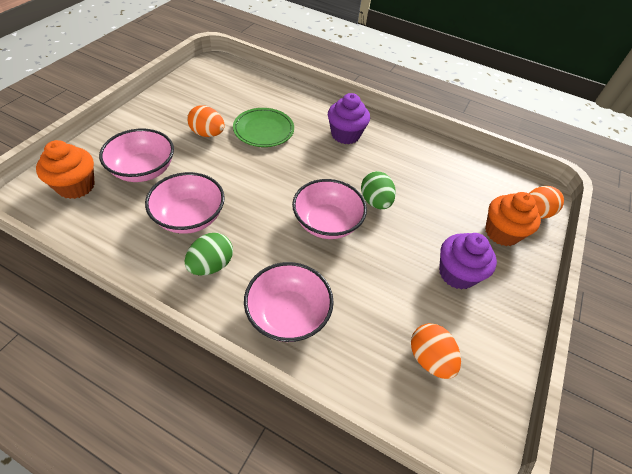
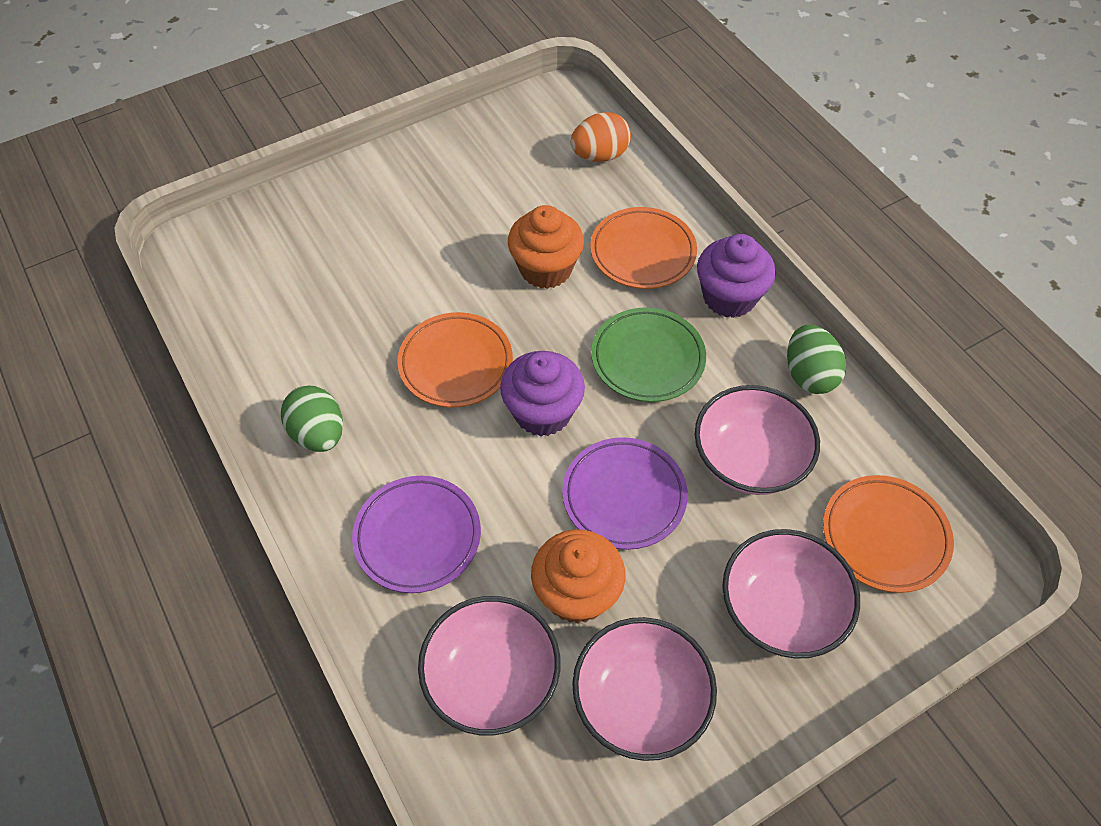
orange egg: 3 -> 1
orange plate: 0 -> 3
purple plate: 0 -> 2

